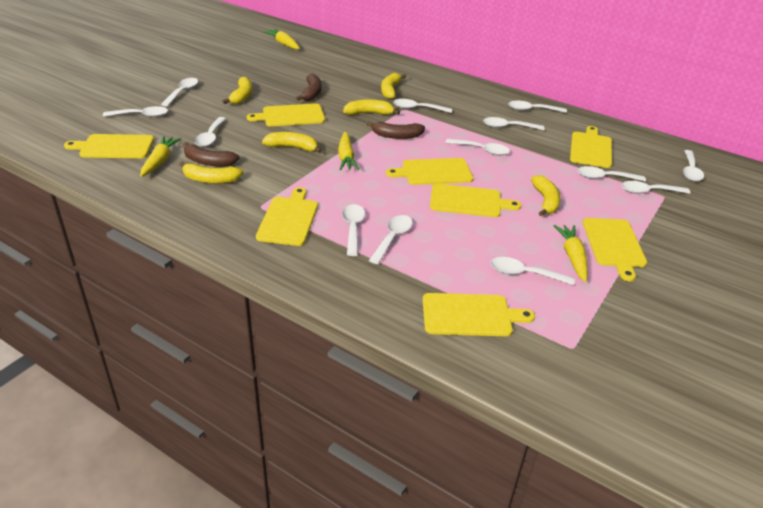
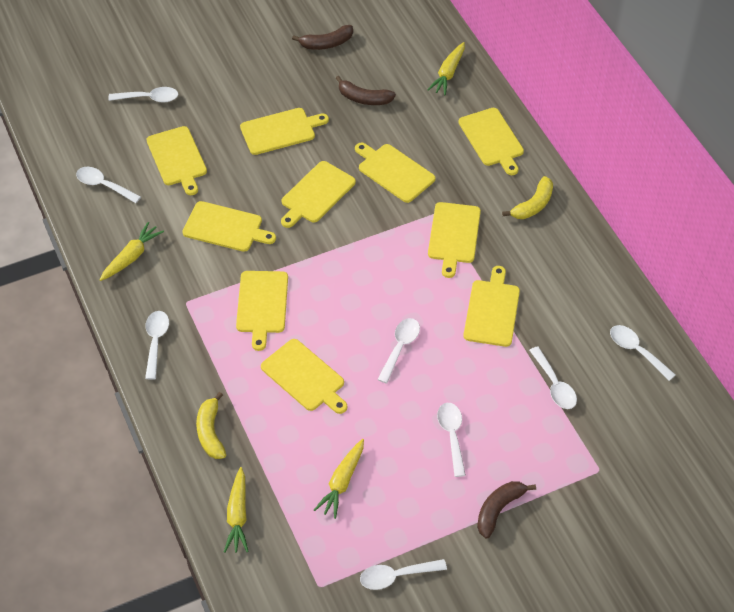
white spoon: 13 -> 8
yellow banana: 6 -> 2
yellow cutting board: 8 -> 10

